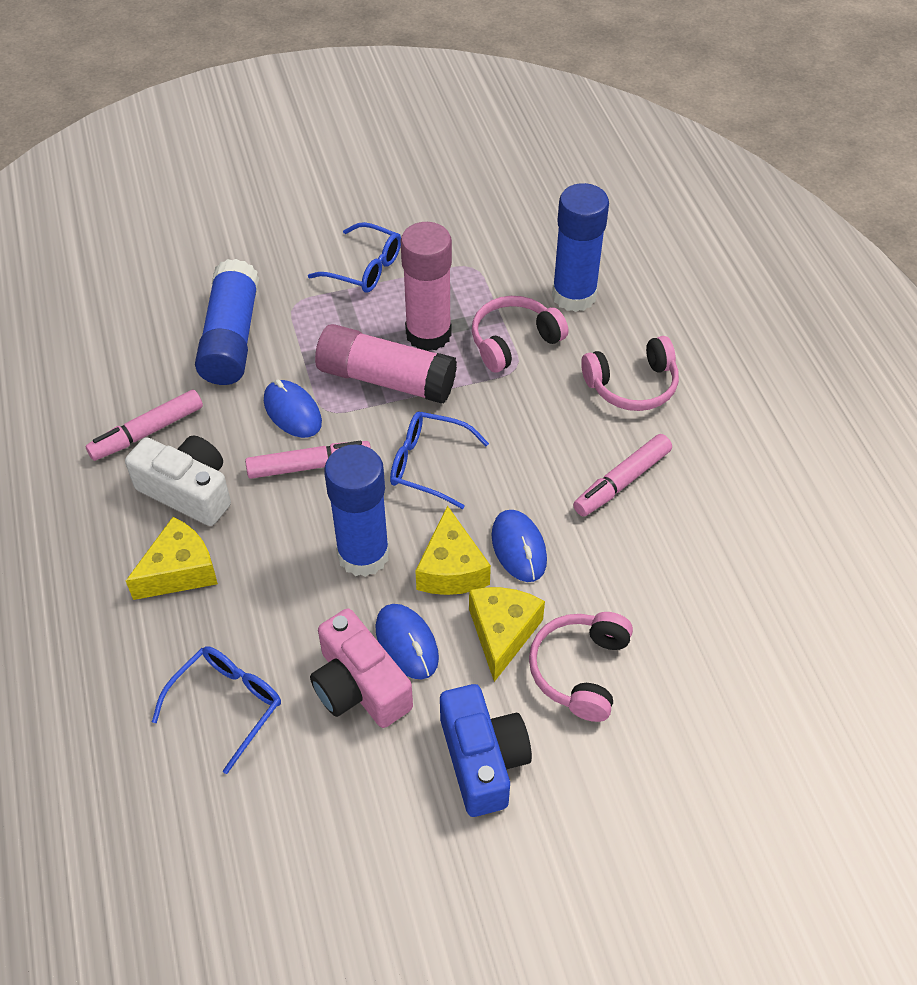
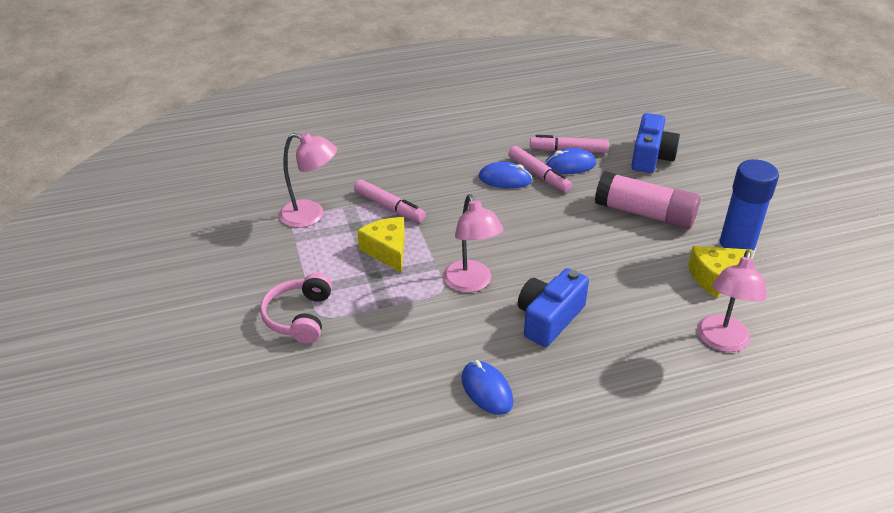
blue camera: 1 -> 2
blue glasses: 3 -> 0
blue glue stick: 3 -> 1
pink camera: 1 -> 0
pink glue stick: 2 -> 1
pink headphones: 3 -> 1
pink lamp: 0 -> 3
white camera: 1 -> 0
yellow cheese: 3 -> 2

